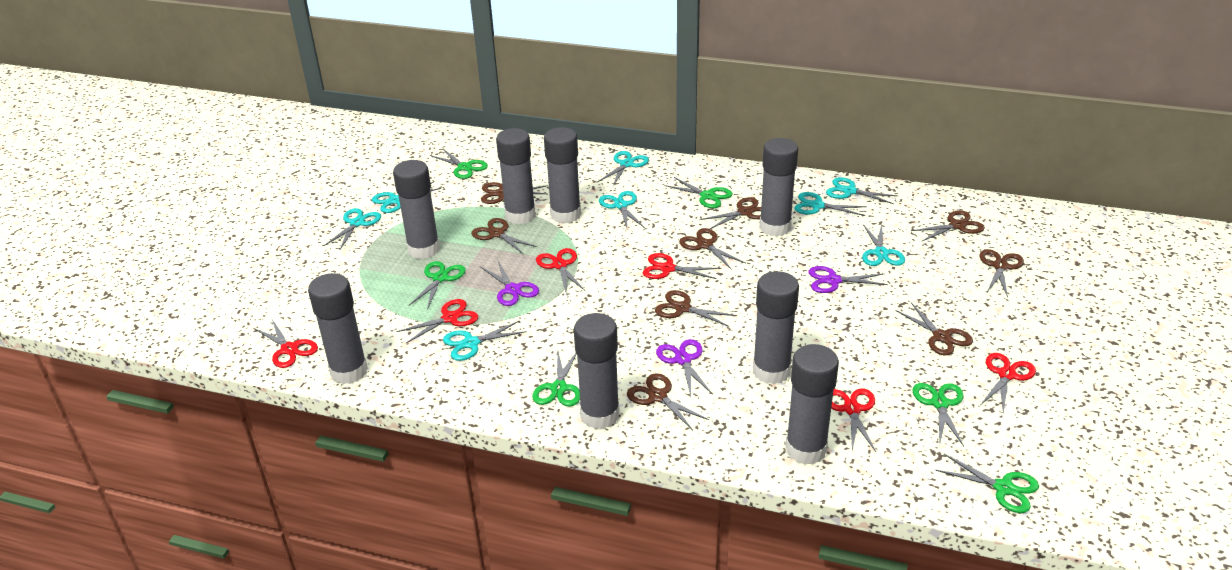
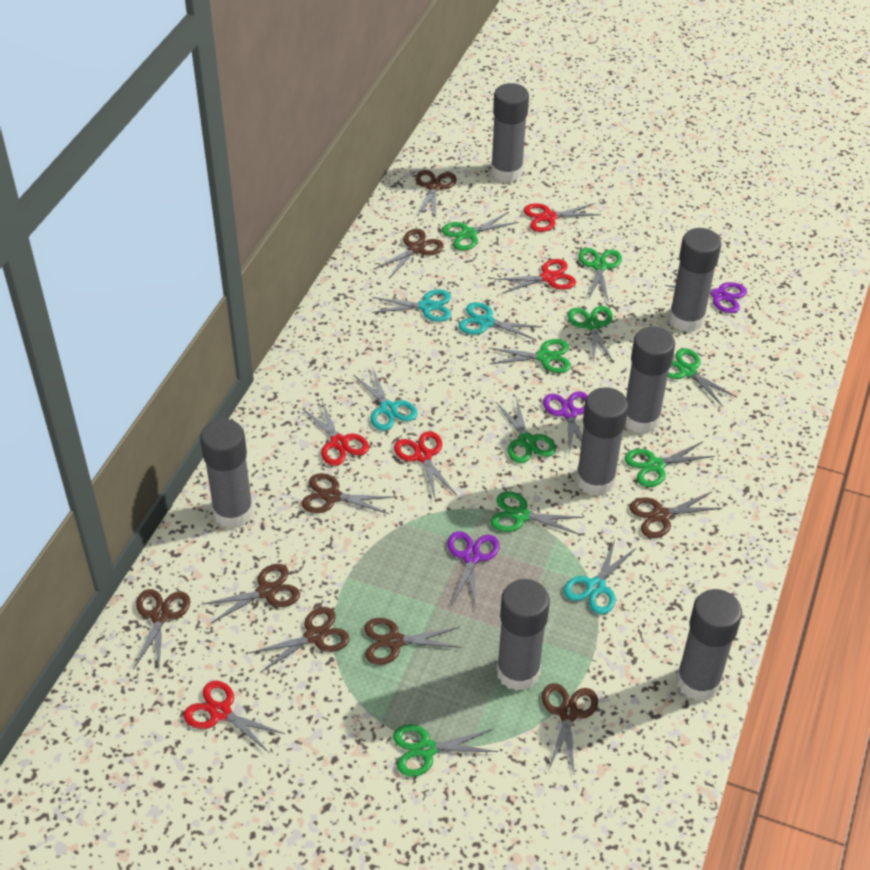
green scissors: 6 -> 9
grey glue stick: 8 -> 7
red scissors: 6 -> 5
turquoise scissors: 8 -> 4

